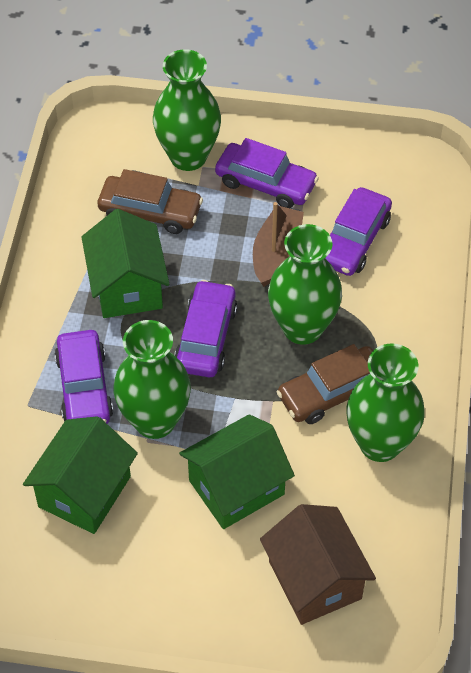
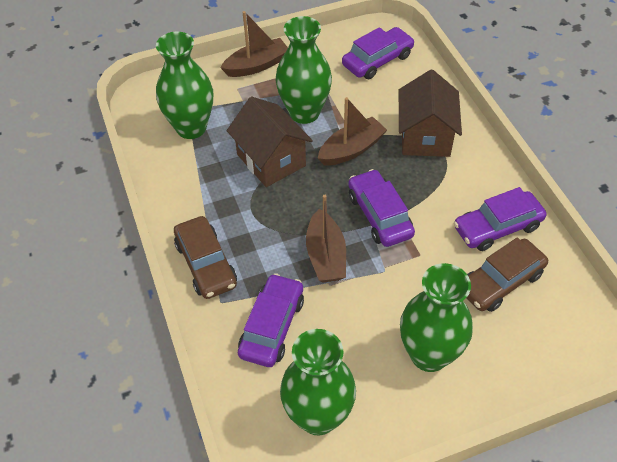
brown boat: 1 -> 3
brown house: 1 -> 2
green house: 3 -> 0

